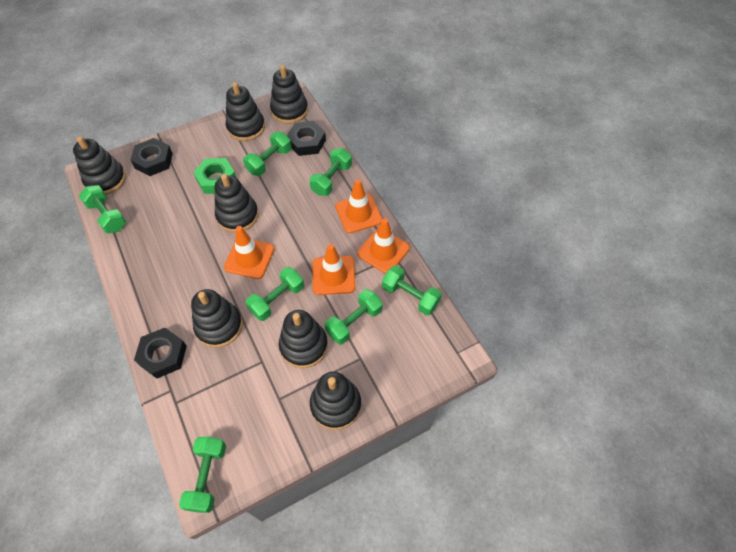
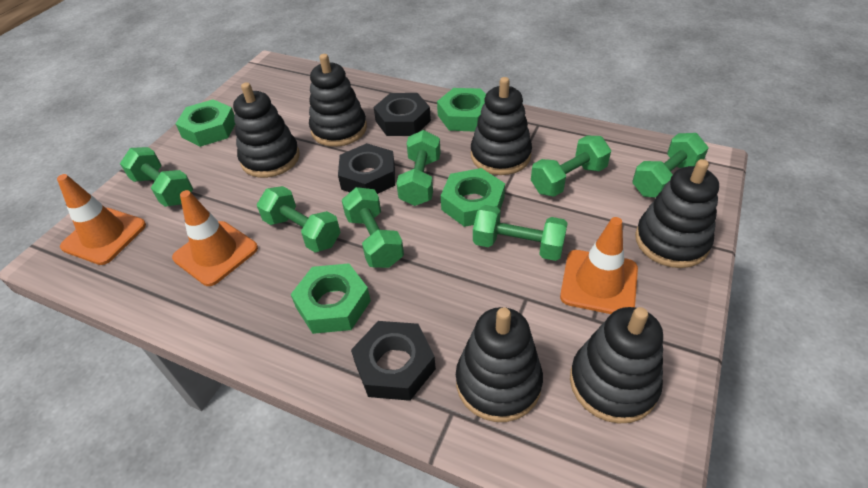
black stacking toy: 7 -> 6
green nut: 1 -> 4
orange traffic cone: 4 -> 3

